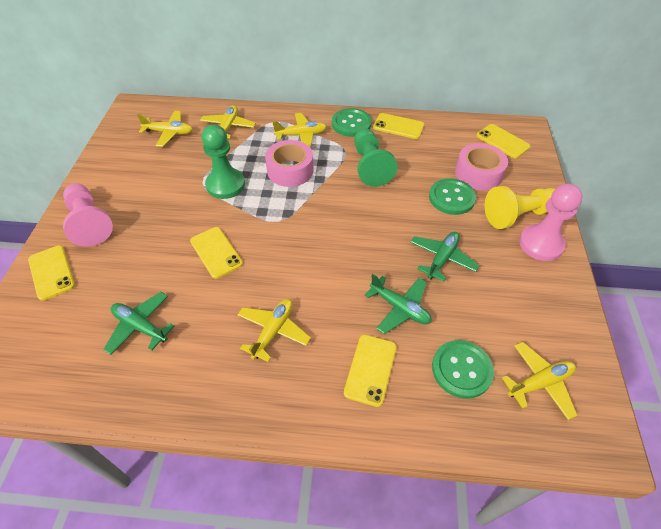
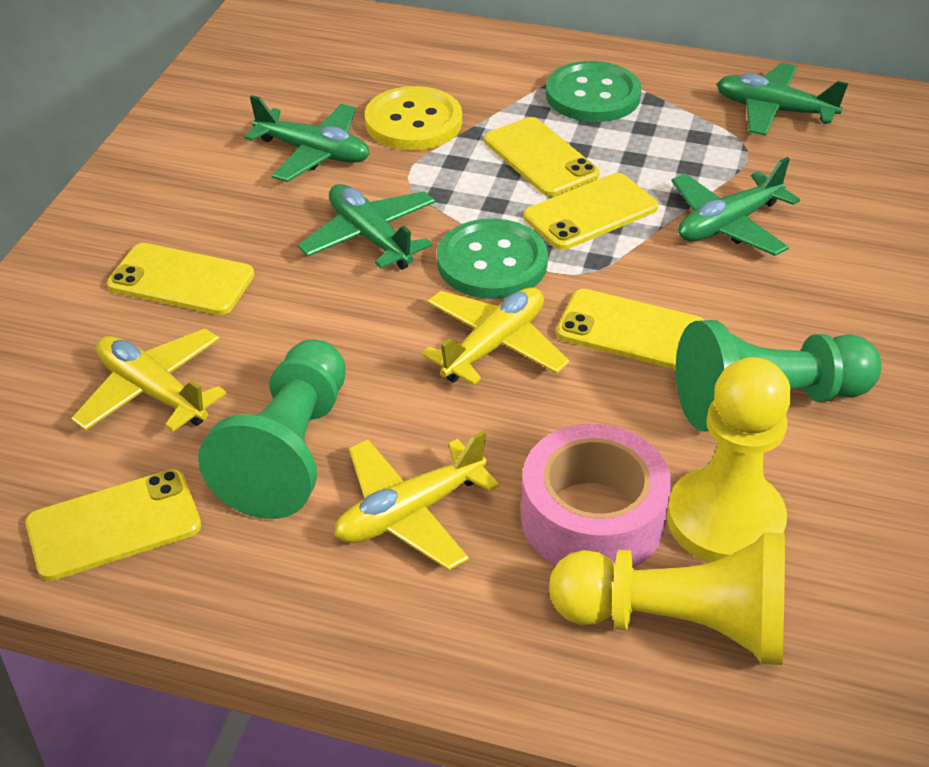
green button: 3 -> 2
green plane: 3 -> 4
pink pawn: 2 -> 0
pink tape: 2 -> 1
yellow button: 0 -> 1
yellow pawn: 1 -> 2
yellow plane: 5 -> 3

